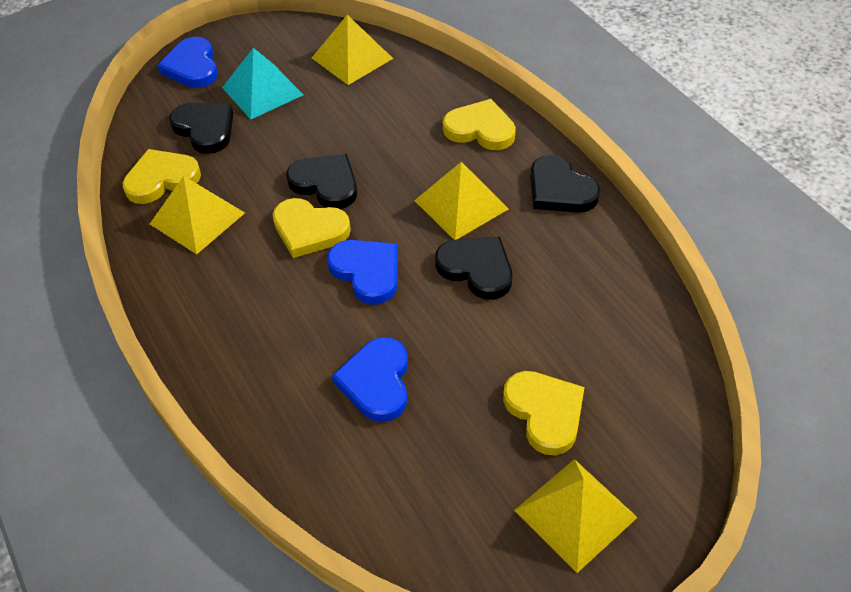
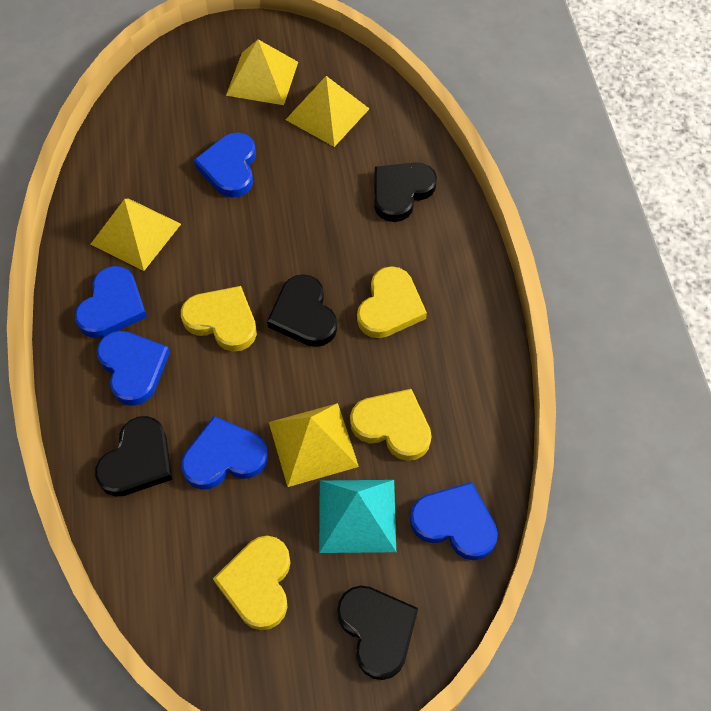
blue heart: 3 -> 5

